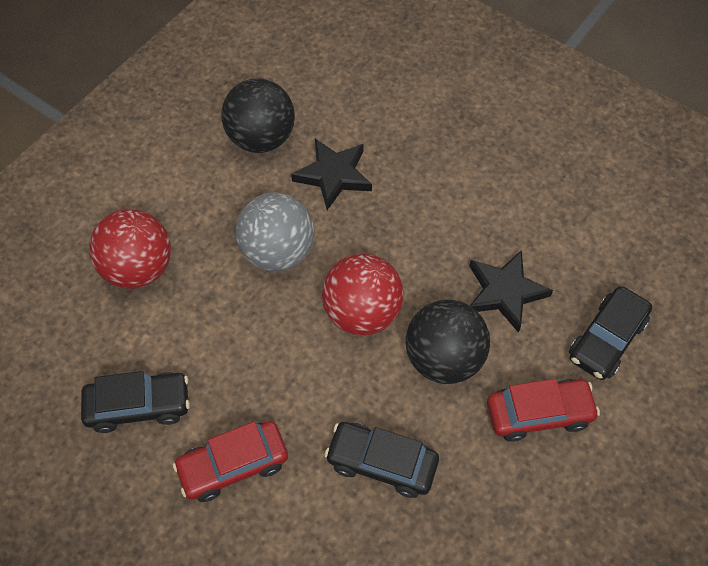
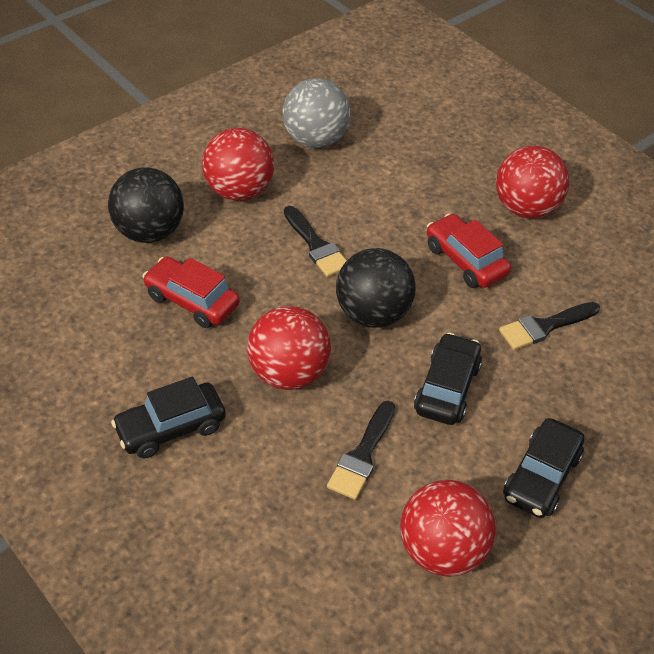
black brush: 0 -> 3
black star: 2 -> 0
red ball: 2 -> 4

